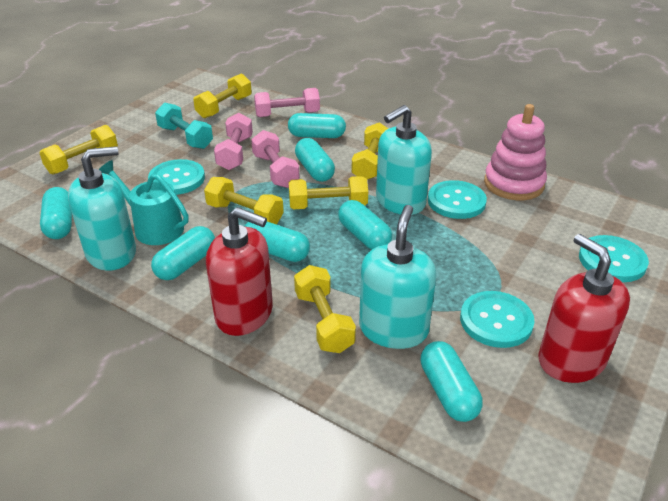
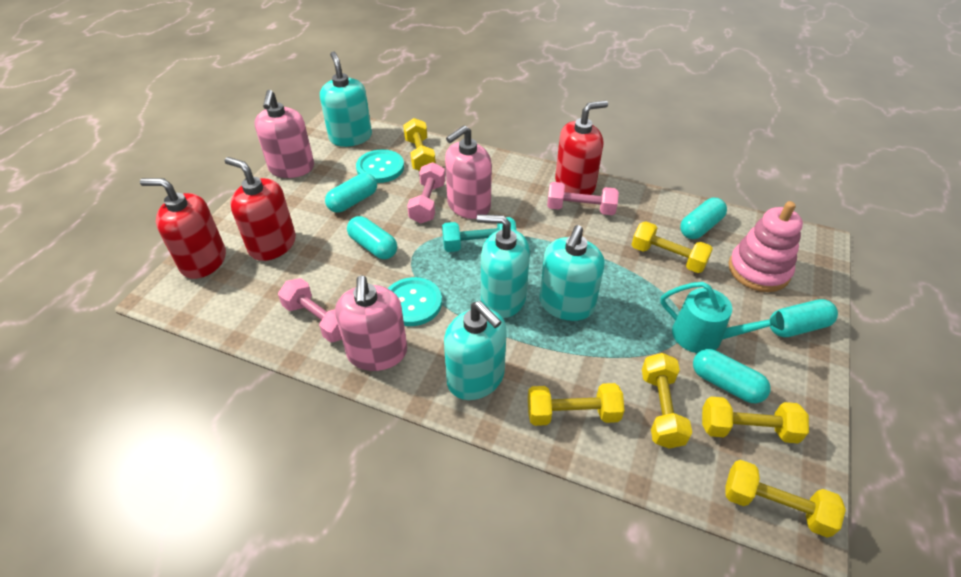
pink soap dispenser: 0 -> 3
red soap dispenser: 2 -> 3
turquoise button: 4 -> 2
turquoise capsule: 7 -> 5
turquoise soap dispenser: 3 -> 4

